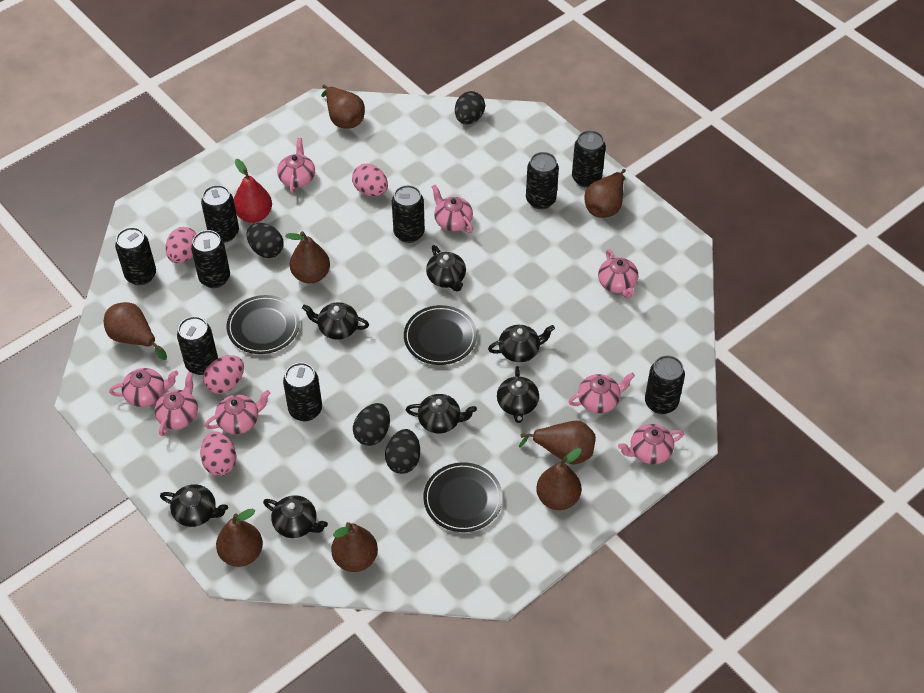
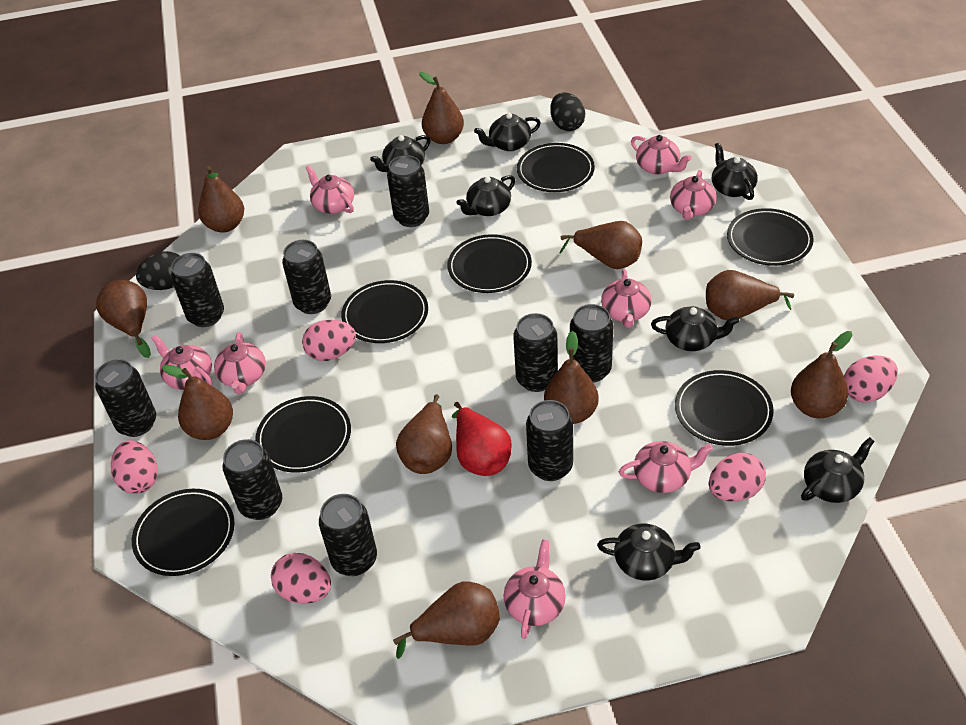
black egg: 4 -> 2
black plate: 3 -> 7
brown pear: 8 -> 10
pink egg: 4 -> 5

